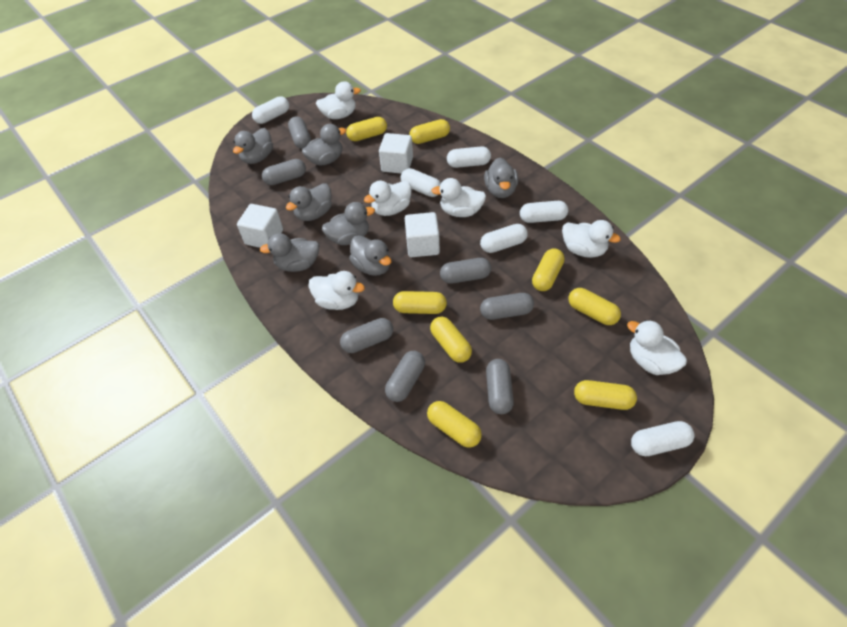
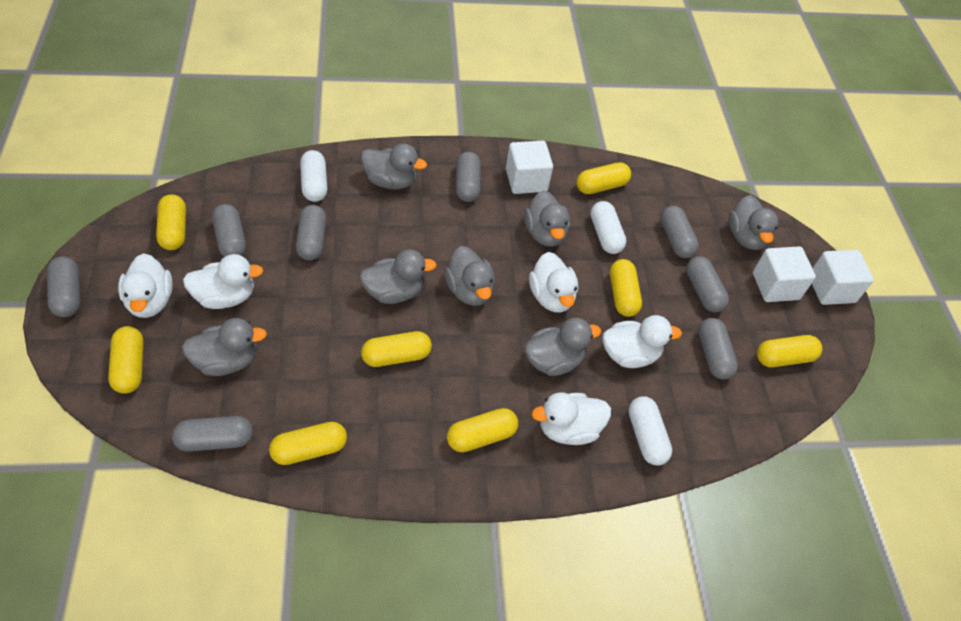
grey capsule: 7 -> 8
white capsule: 6 -> 3
white duck: 6 -> 5

